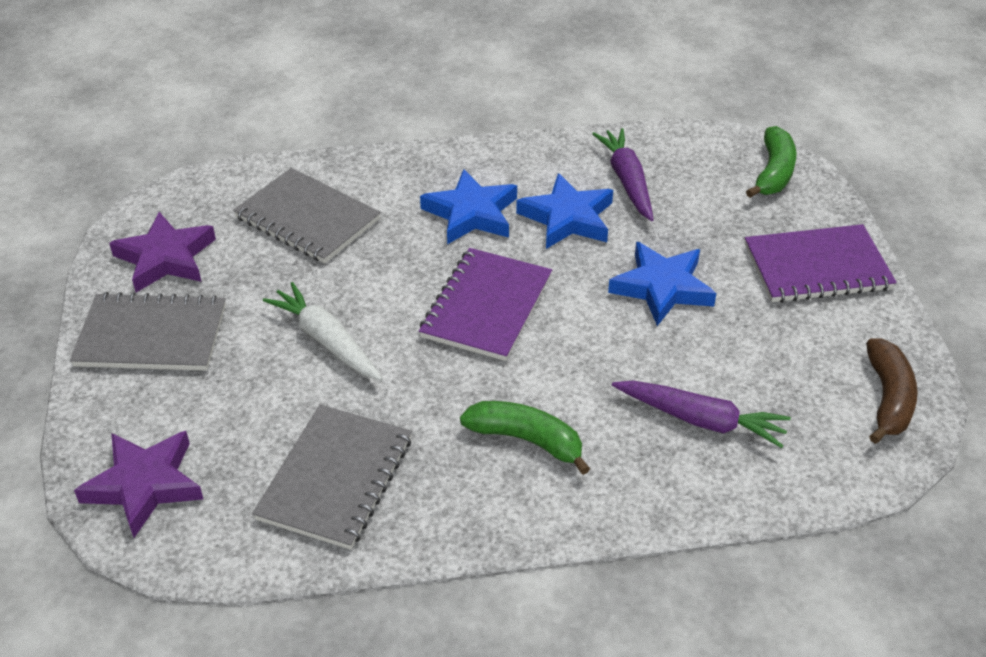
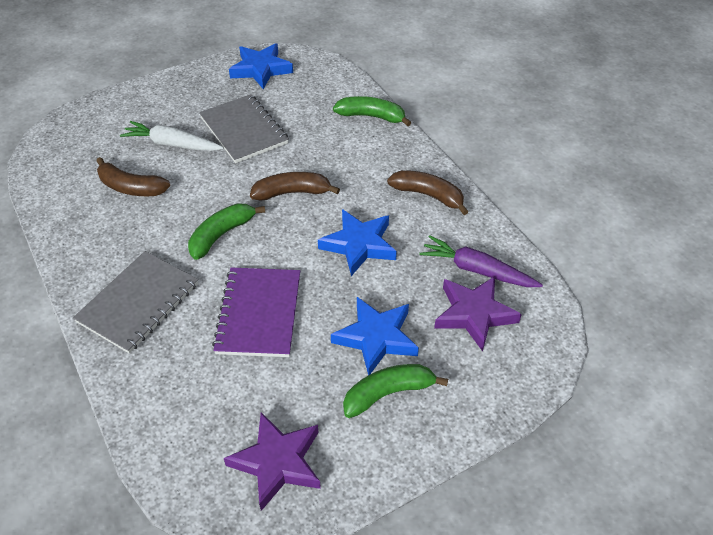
brown banana: 1 -> 3
green banana: 2 -> 3
grey notebook: 3 -> 2
purple carrot: 2 -> 1
purple notebook: 2 -> 1

